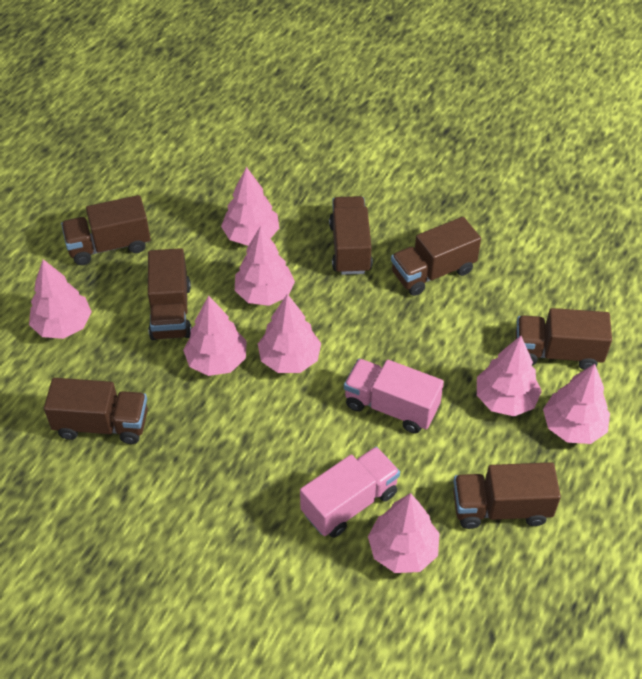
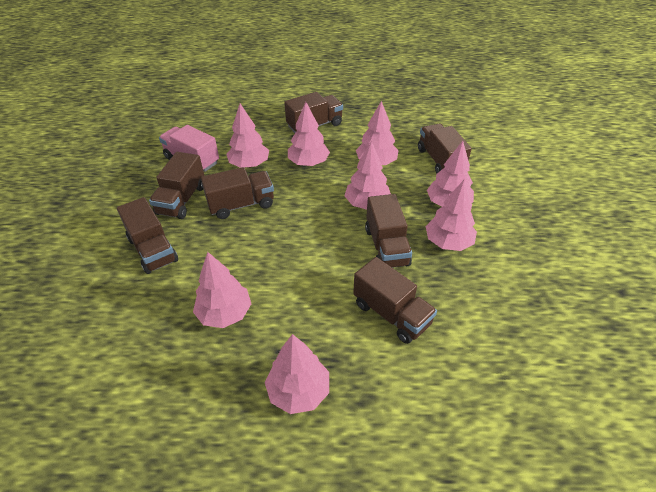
pink truck: 2 -> 1

